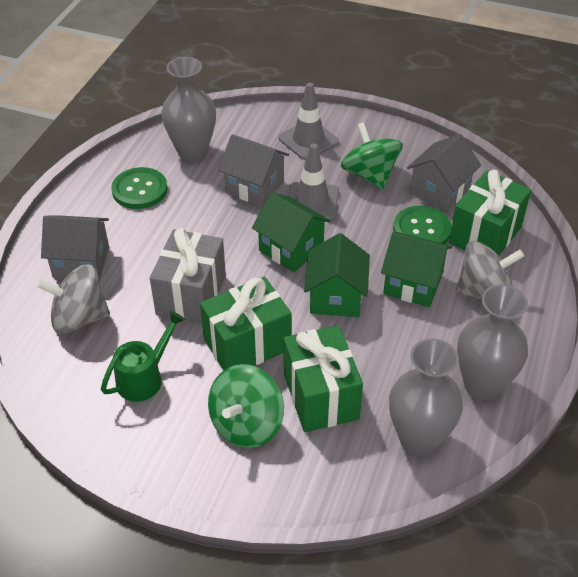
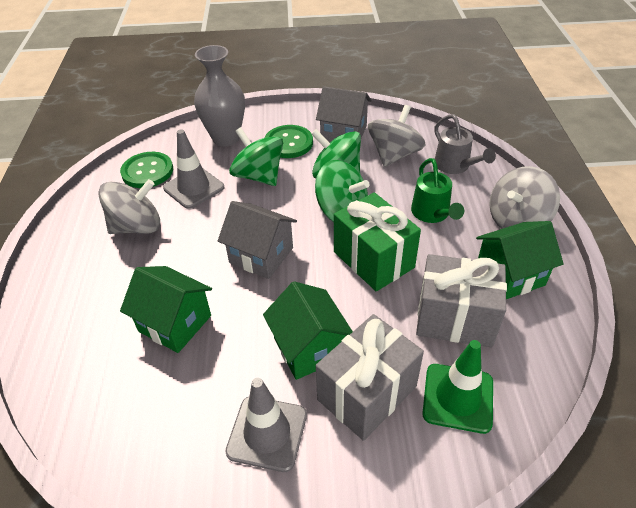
green gift: 3 -> 1
green spinning top: 2 -> 3
green traffic cone: 0 -> 1
grey gift: 1 -> 2
grey house: 3 -> 2
grey spinning top: 2 -> 3
grey vase: 3 -> 1
grey watering can: 0 -> 1

